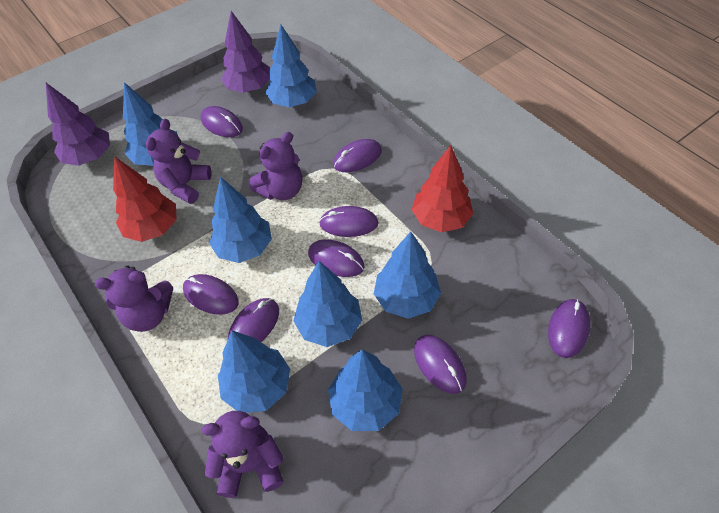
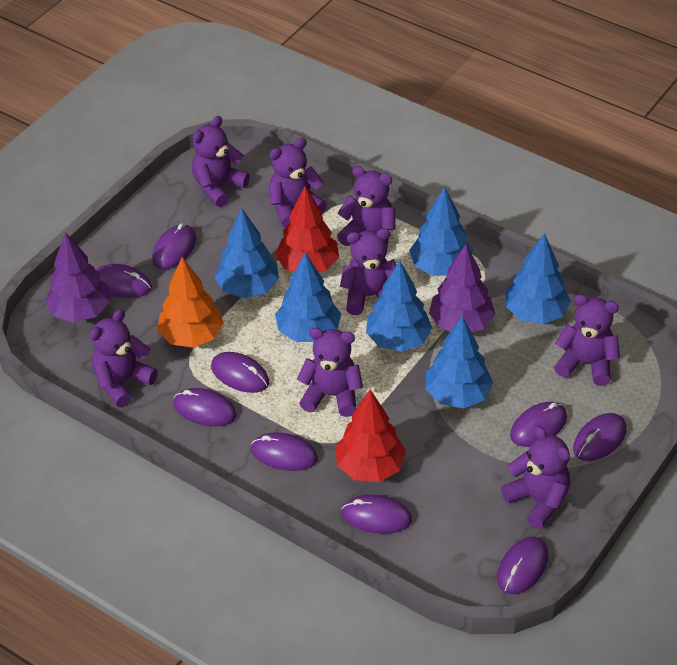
blue tree: 7 -> 6
orange tree: 0 -> 1
purple mouse: 8 -> 9
purple teddy bear: 4 -> 8

